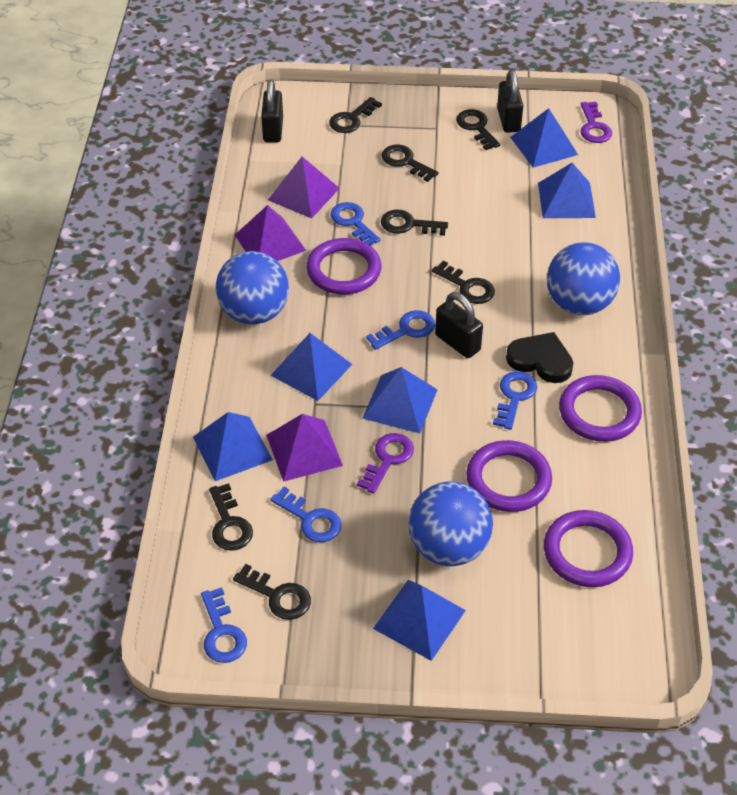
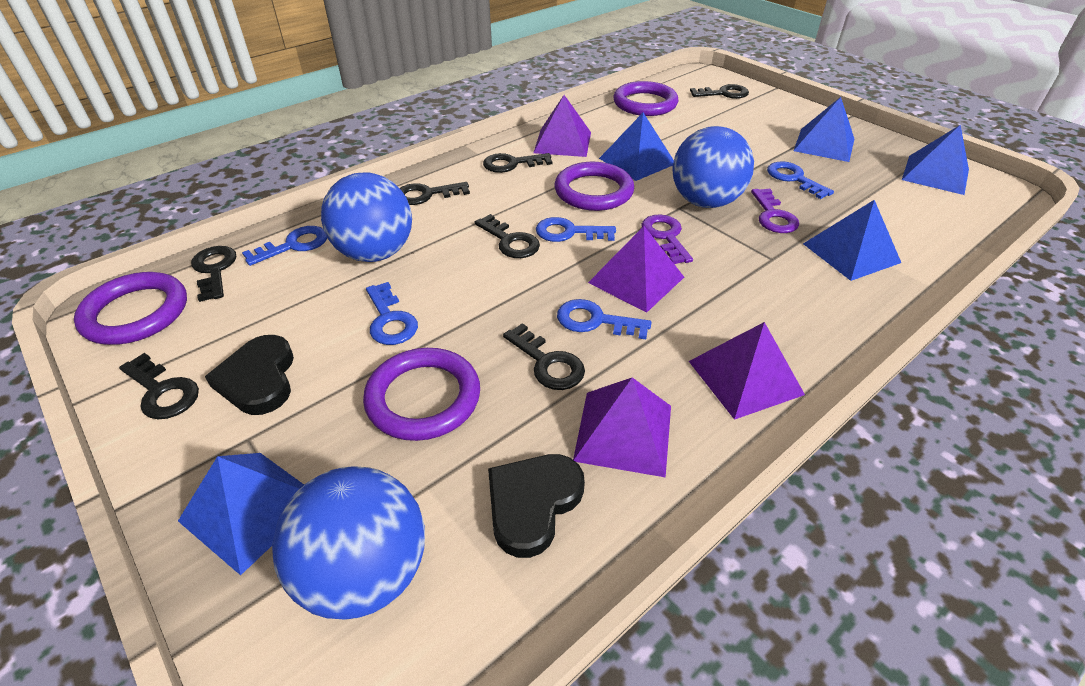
black heart: 1 -> 2
black padlock: 3 -> 0
blue pyramid: 6 -> 5
purple pyramid: 3 -> 4

